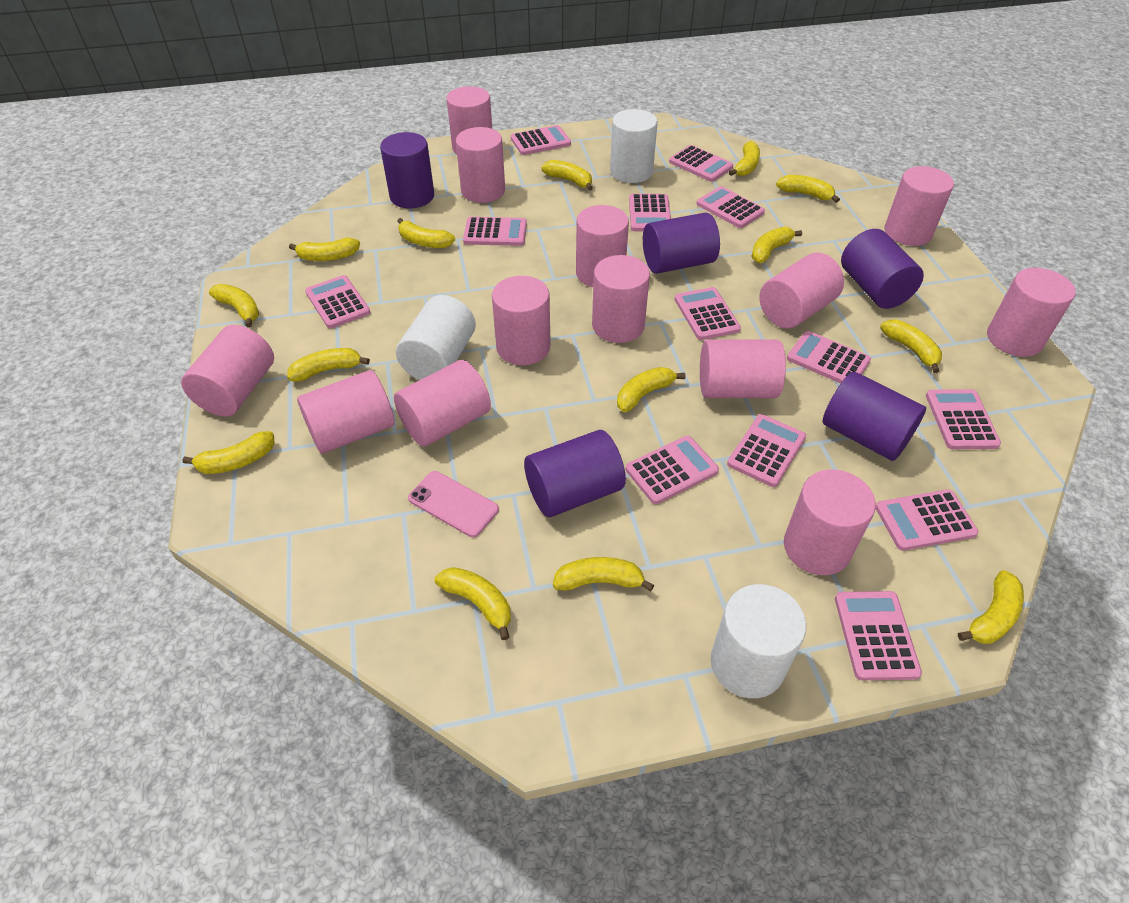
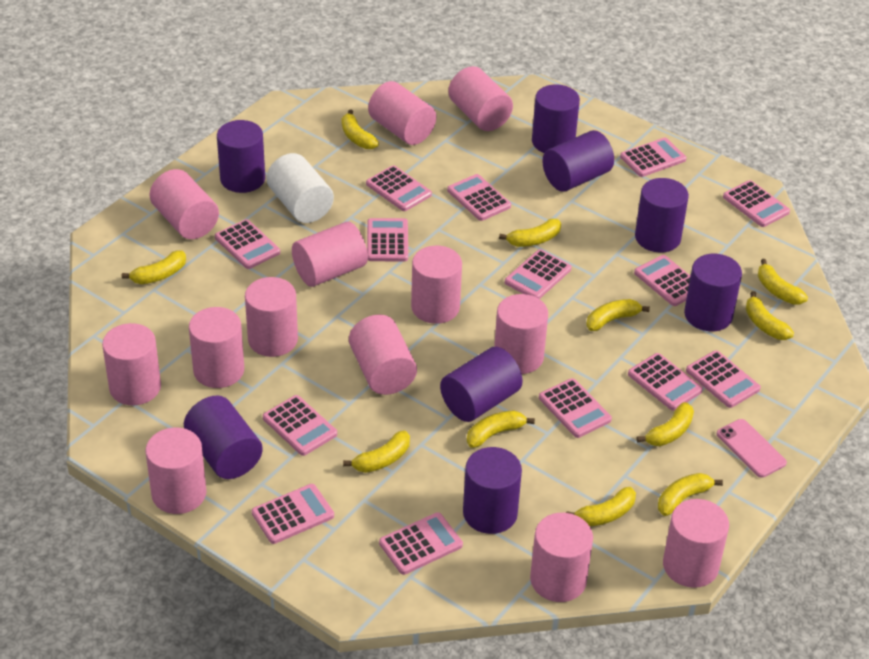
pink calculator: 13 -> 14
purple cylinder: 5 -> 8
white cylinder: 3 -> 1
yellow banana: 14 -> 11

